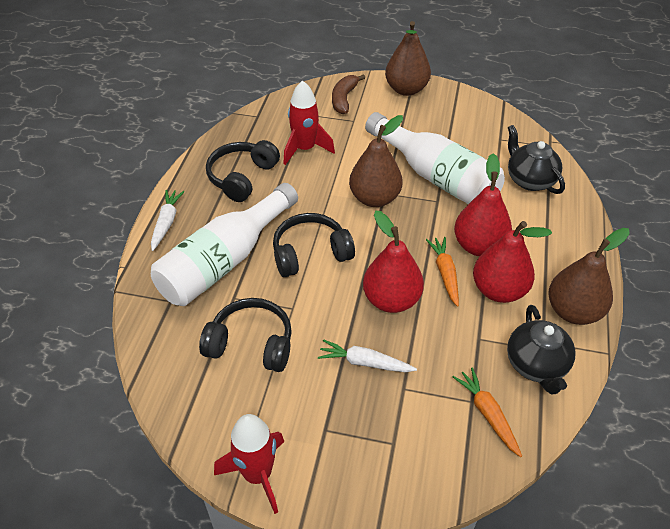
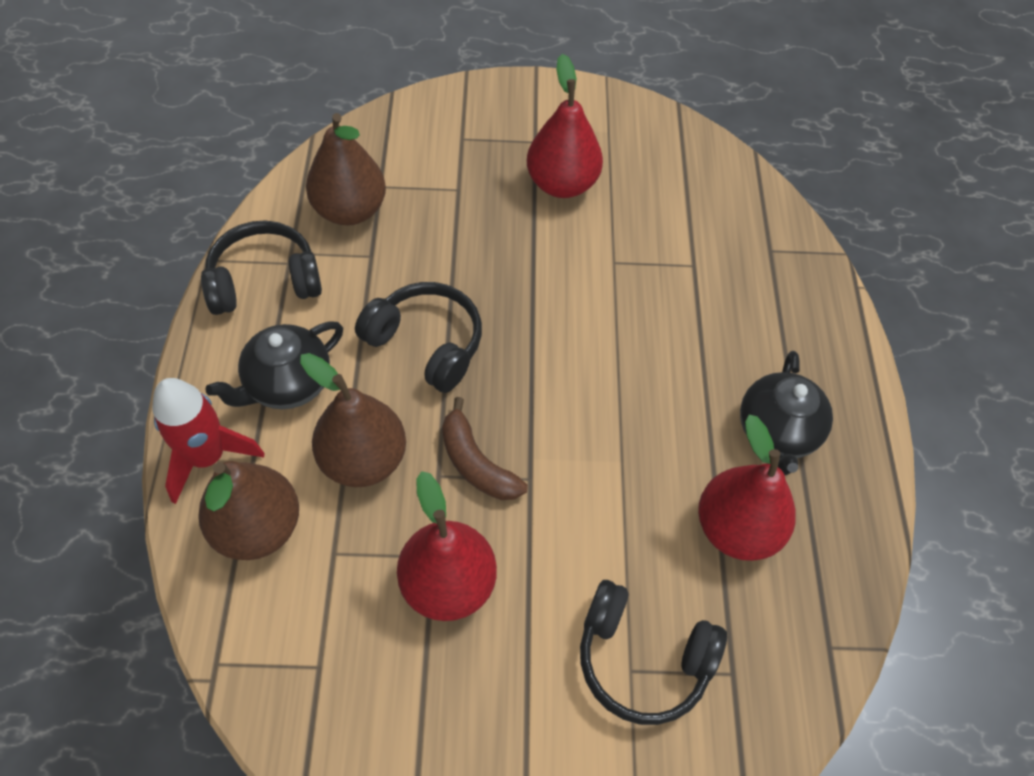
orange carrot: 2 -> 0
red rocket: 2 -> 1
white bottle: 2 -> 0
white carrot: 2 -> 0

